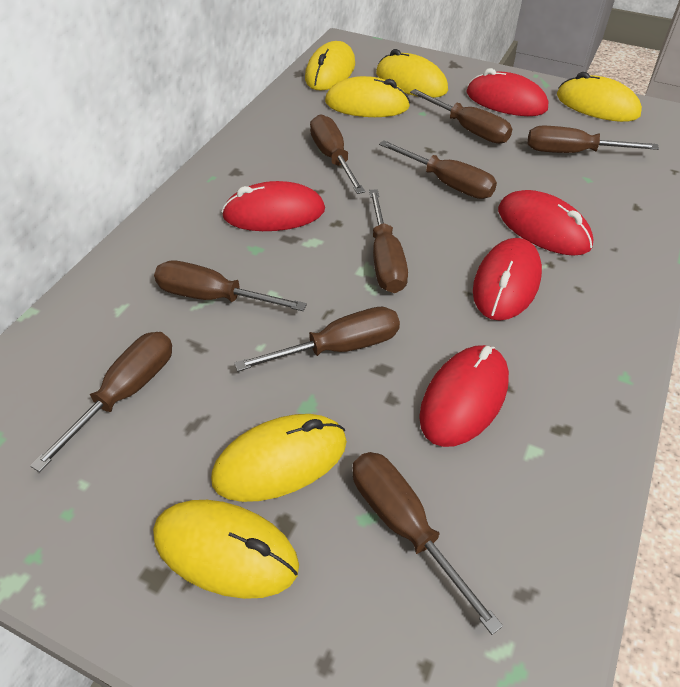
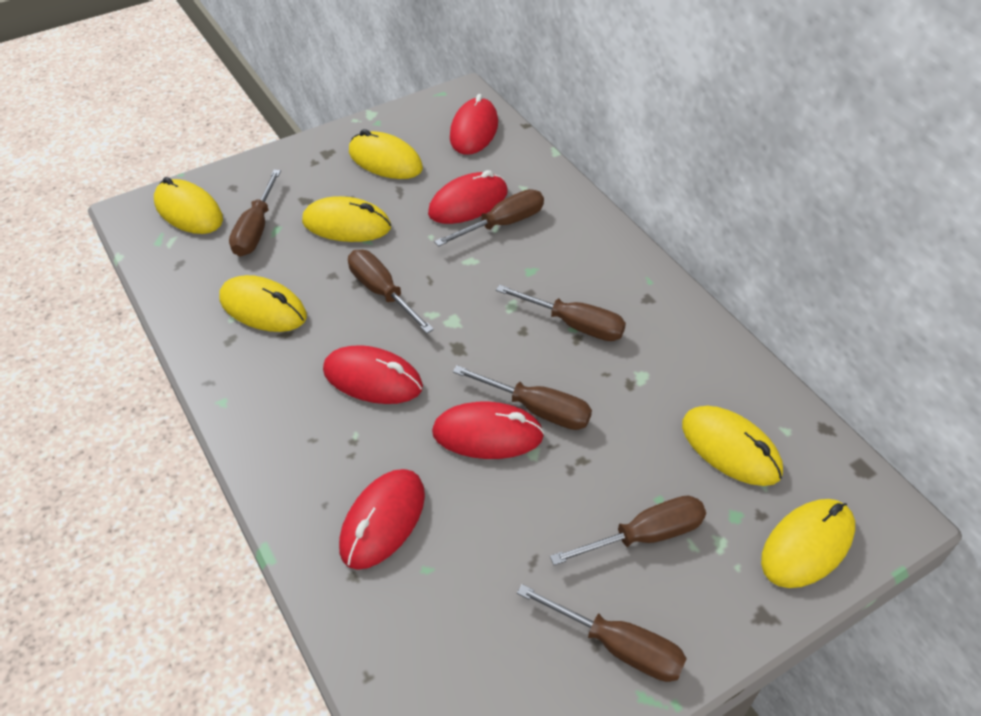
brown screwdriver: 9 -> 7

